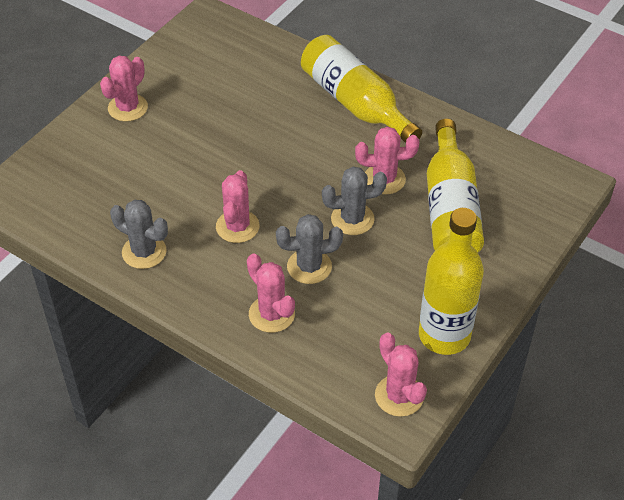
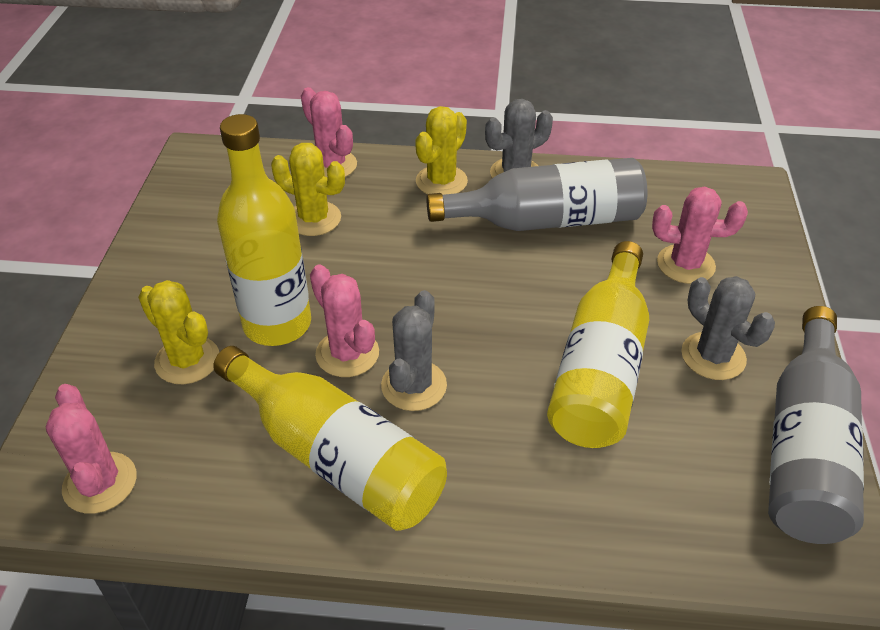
grey bottle: 0 -> 2
pink cactus: 5 -> 4
yellow cactus: 0 -> 3

